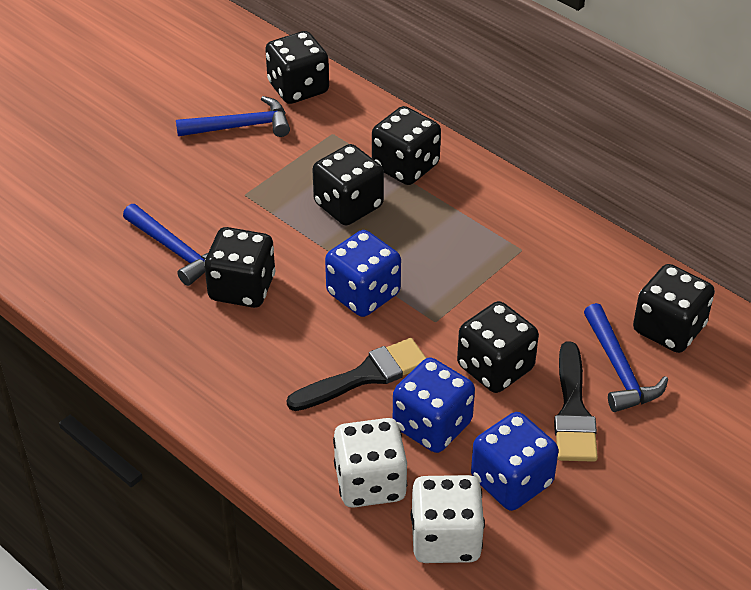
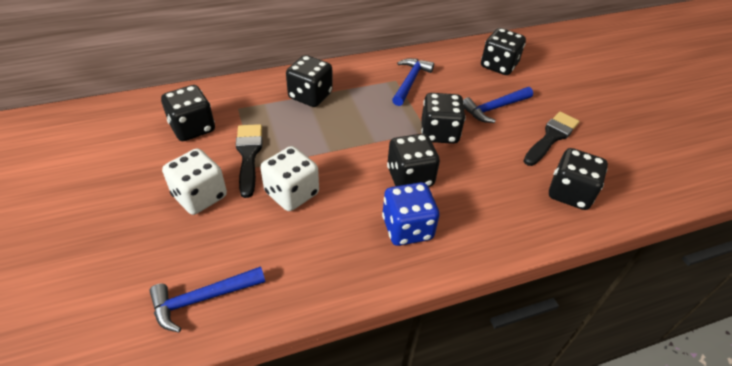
blue dice: 3 -> 1

